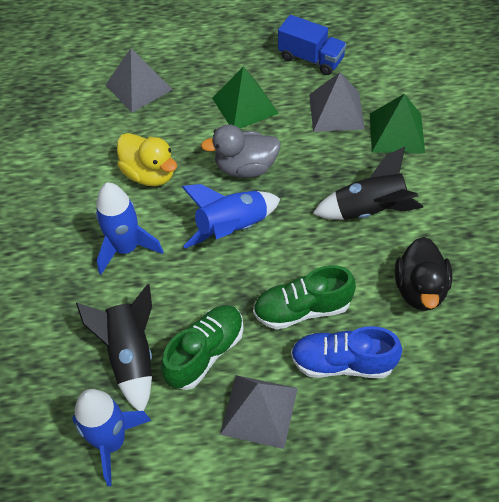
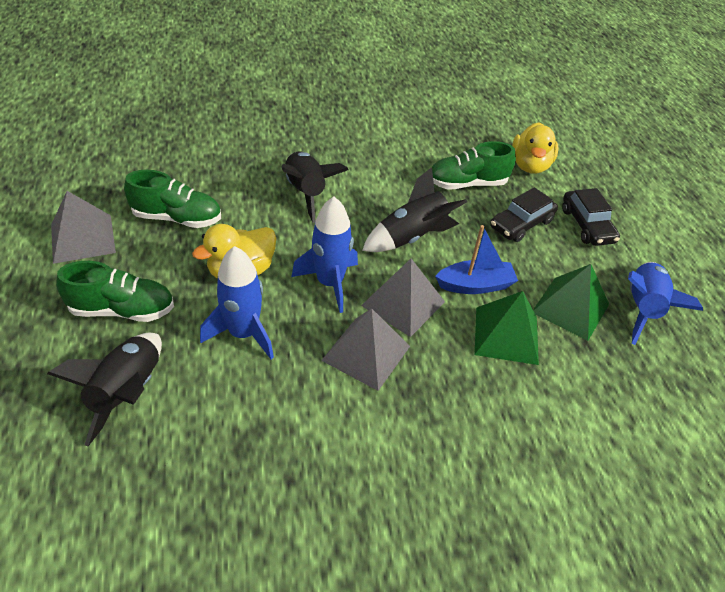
black car: 0 -> 2
black duck: 1 -> 0
black rocket: 2 -> 3
blue boat: 0 -> 1
blue shoe: 1 -> 0
blue truck: 1 -> 0
green shoe: 2 -> 3
grey duck: 1 -> 0
yellow duck: 1 -> 2

